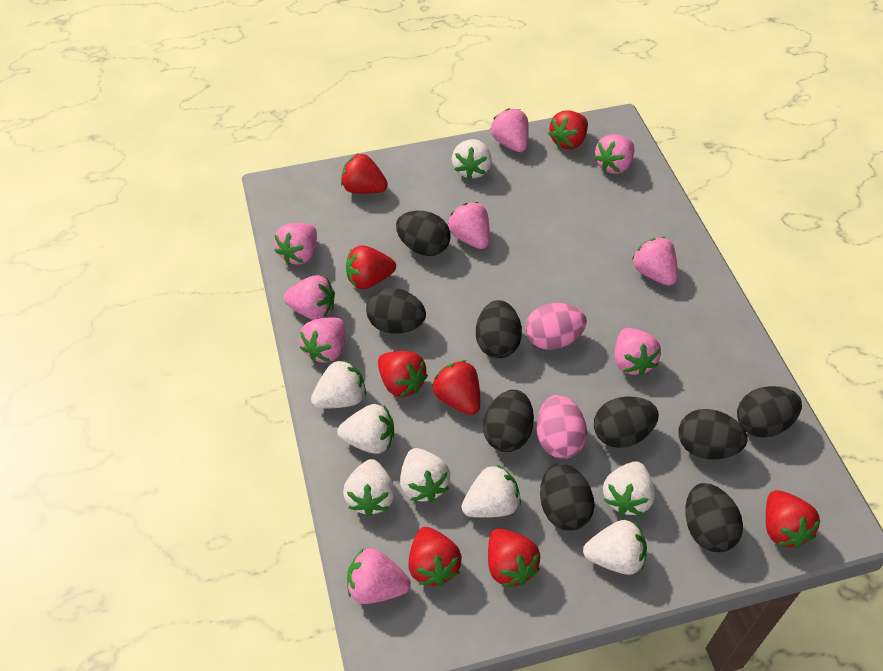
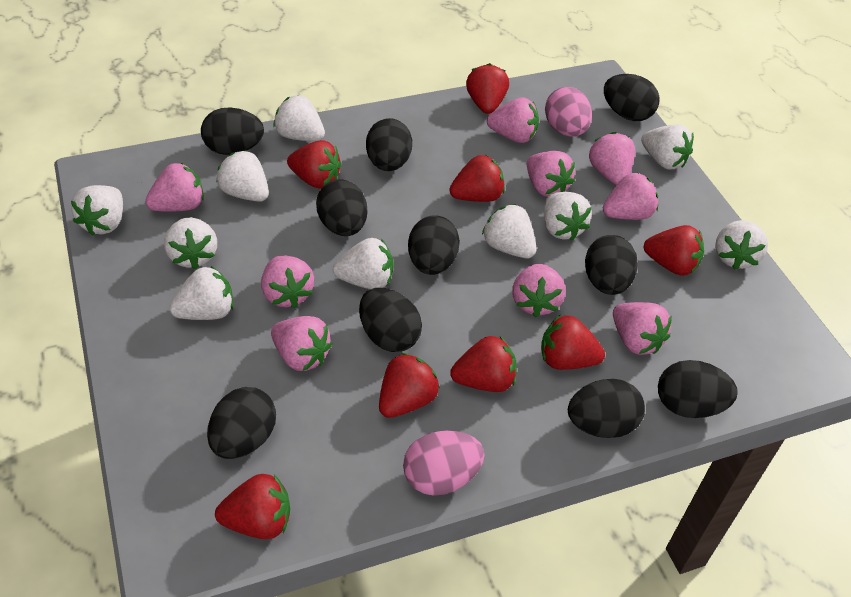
black egg: 9 -> 10
white strawberry: 8 -> 10

